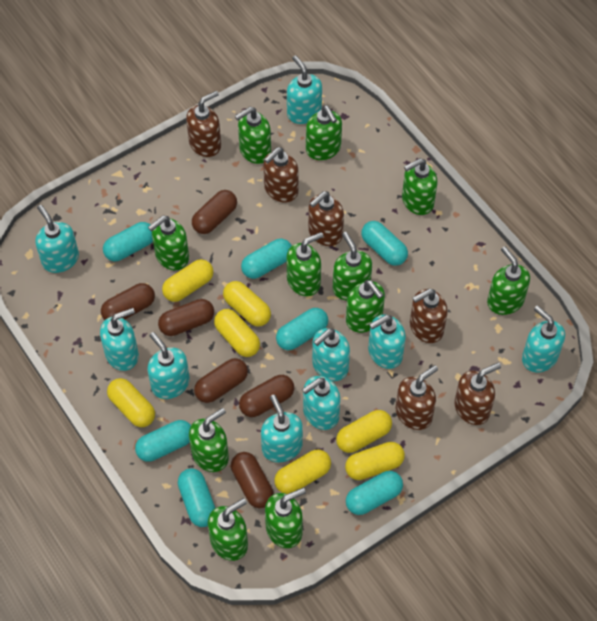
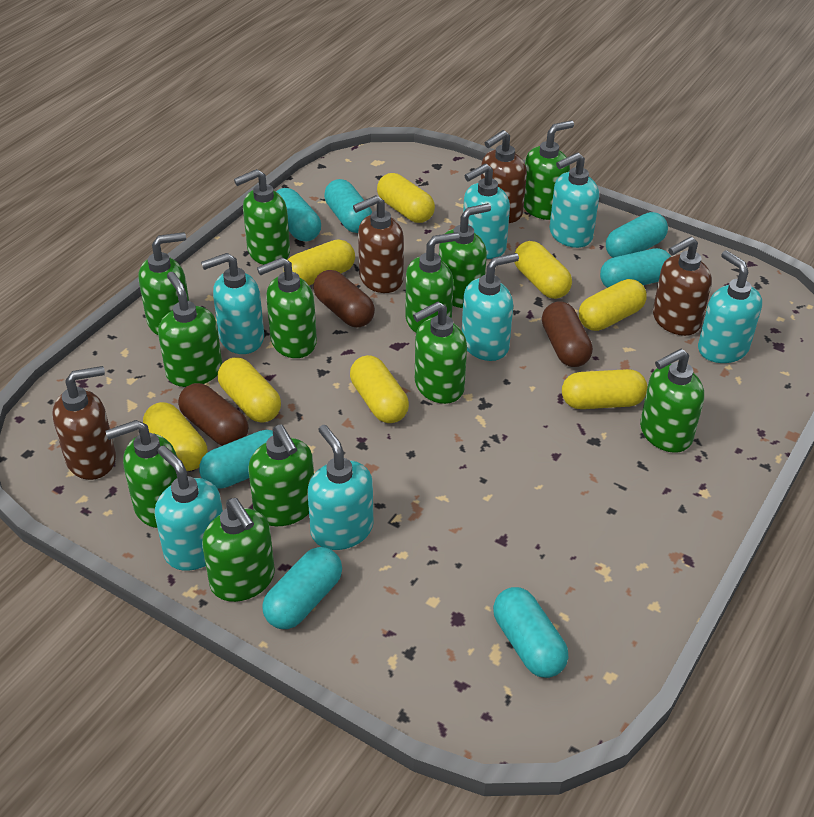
brown capsule: 6 -> 3
brown soap dispenser: 6 -> 4
green soap dispenser: 11 -> 12
turquoise soap dispenser: 9 -> 7
yellow capsule: 7 -> 8

